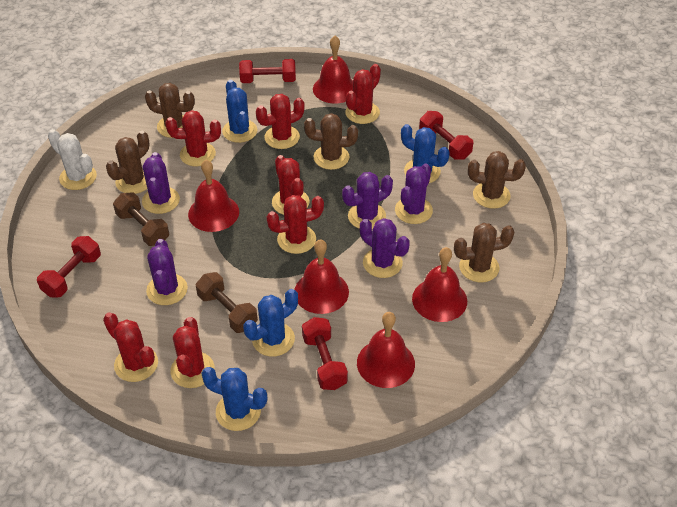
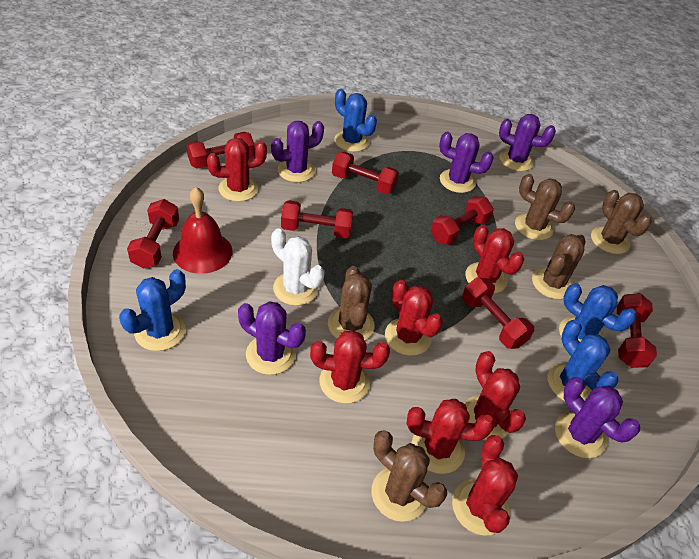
brown dumbbell: 2 -> 0
red bell: 5 -> 1
red dumbbell: 4 -> 7

